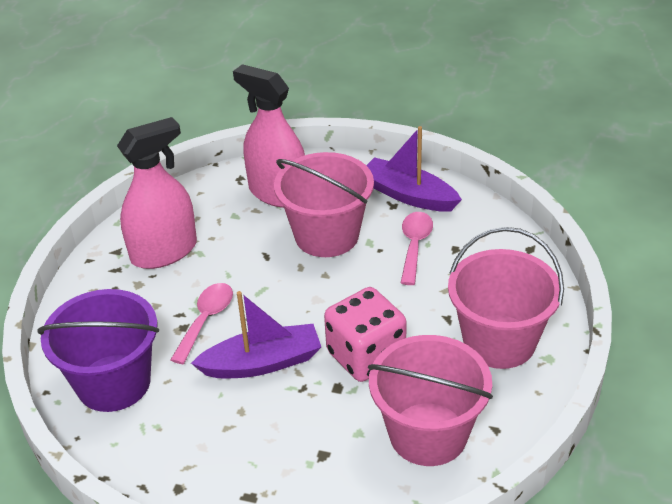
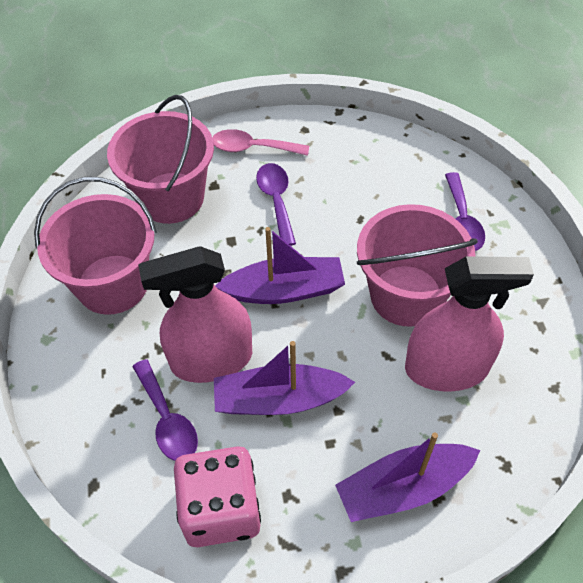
pink spoon: 2 -> 1
purple boat: 2 -> 3
purple bucket: 1 -> 0
purple spoon: 0 -> 3

